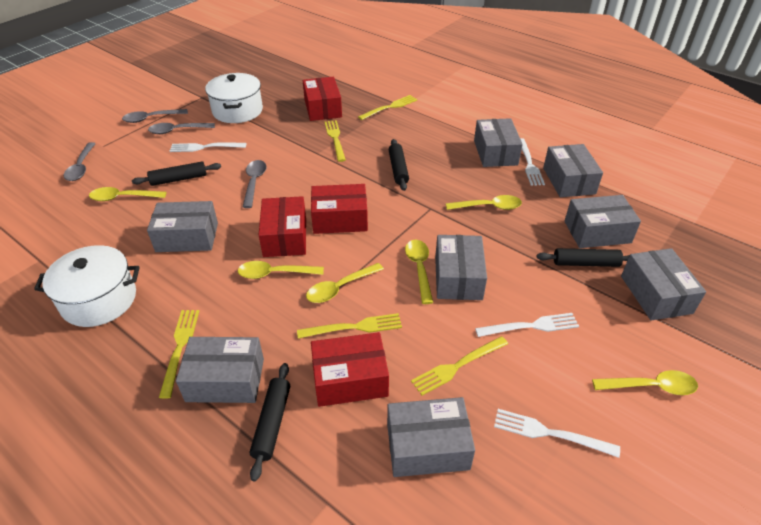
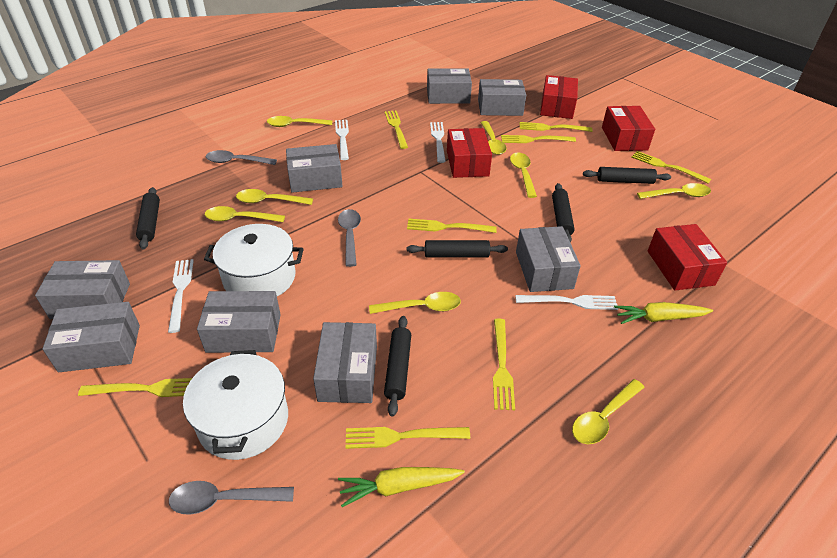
black rolling pin: 4 -> 5
grey spoon: 4 -> 3
yellow carrot: 0 -> 2
yellow fork: 5 -> 8
yellow spoon: 6 -> 8

